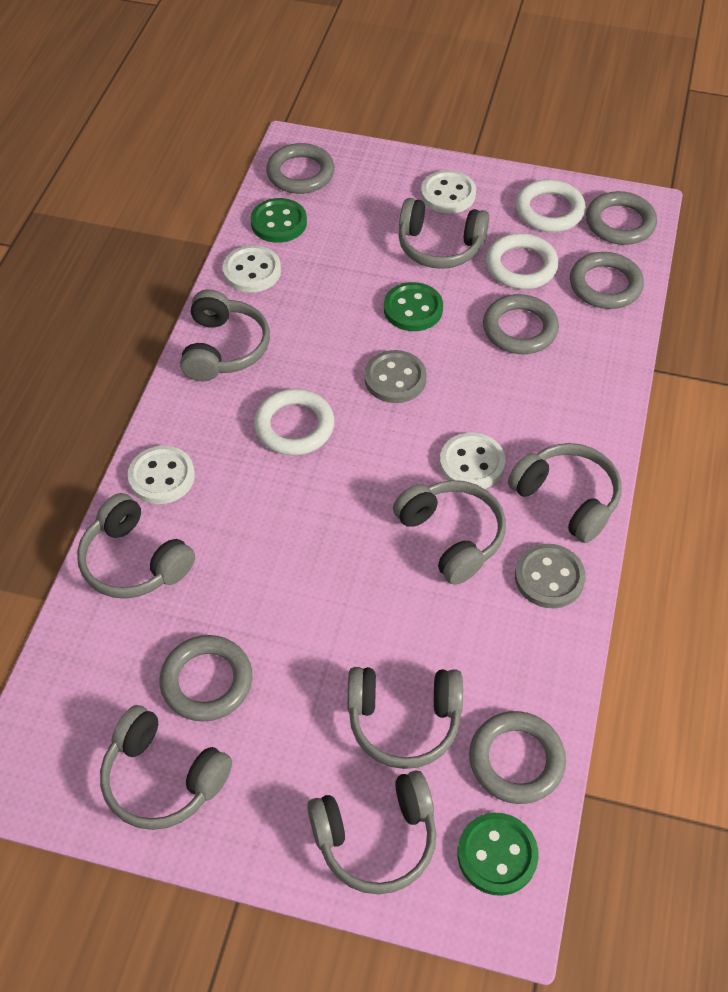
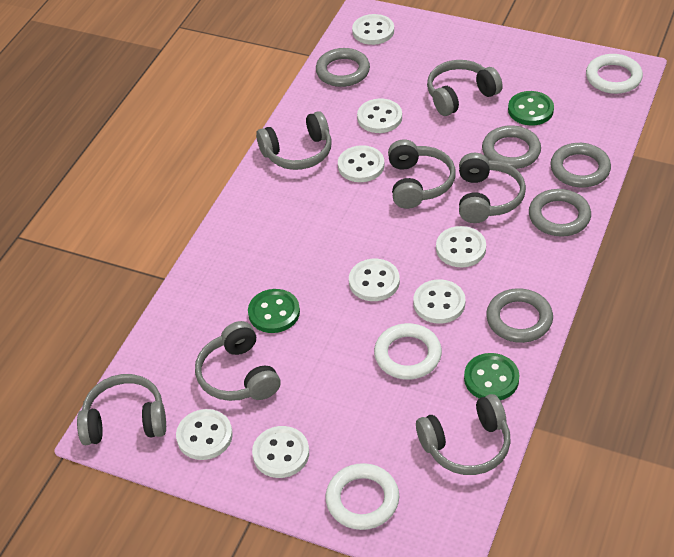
grey button: 2 -> 0
grey headphones: 8 -> 7
grey ring: 6 -> 5
white button: 4 -> 8

